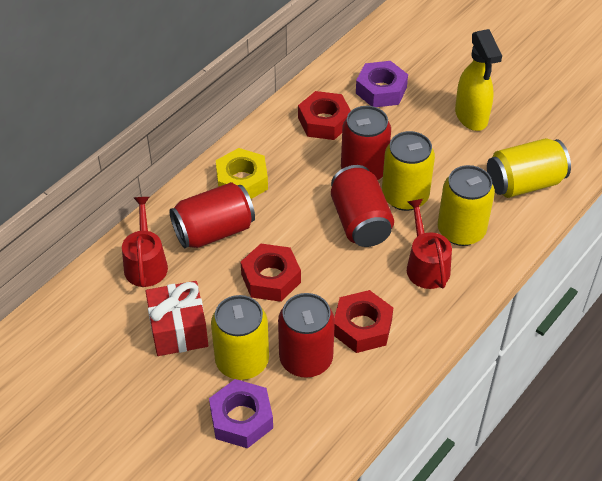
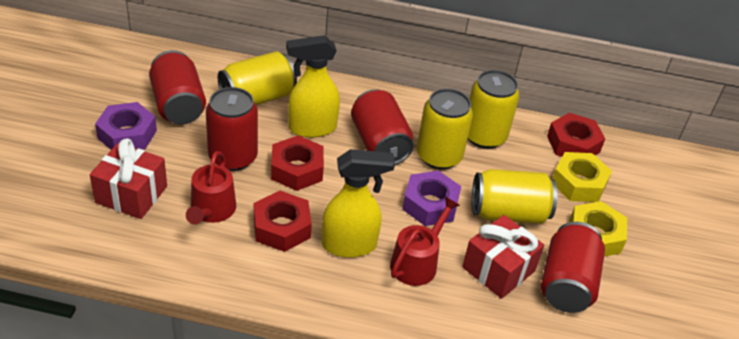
red gift: 1 -> 2
yellow nut: 1 -> 2
yellow spray bottle: 1 -> 2

